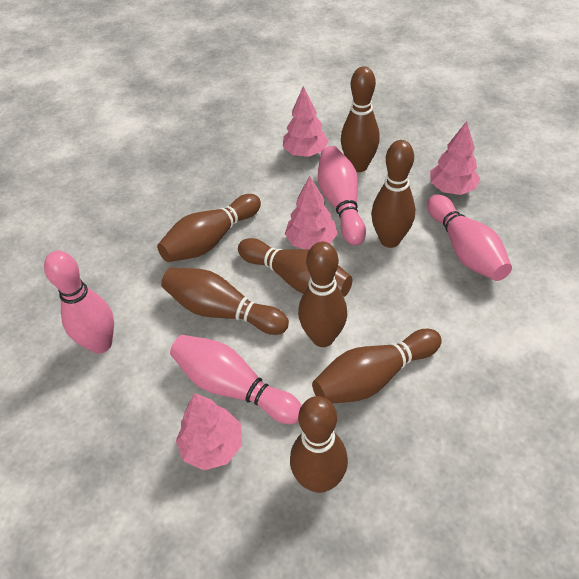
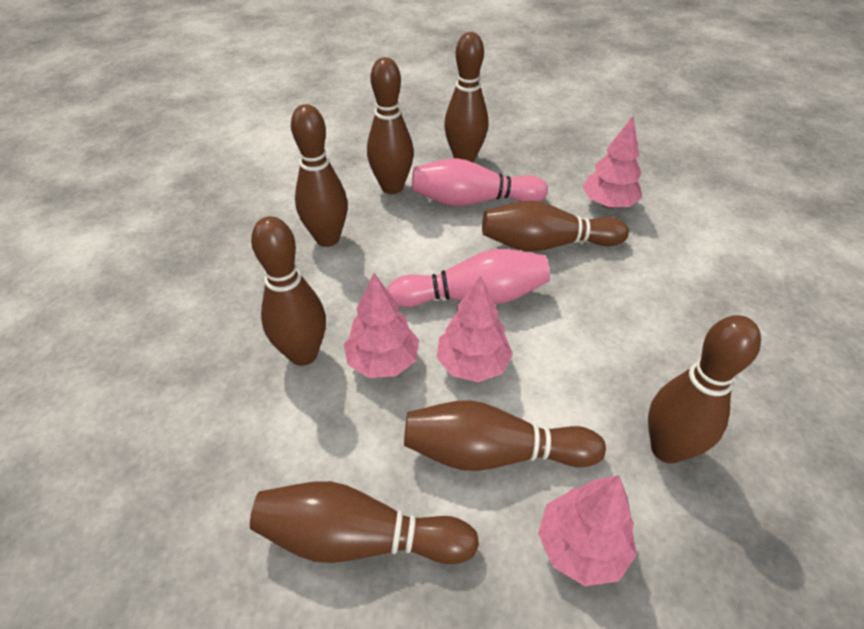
pink bowling pin: 4 -> 2

